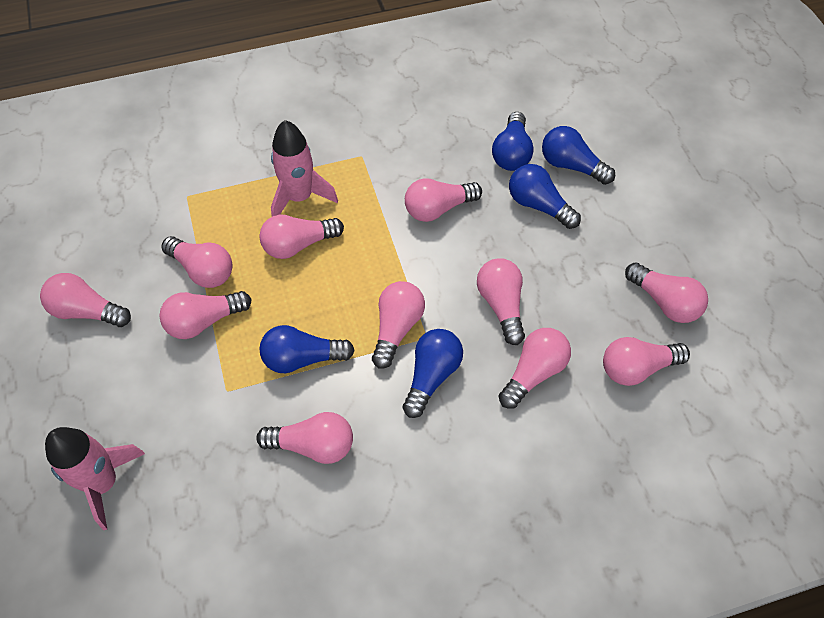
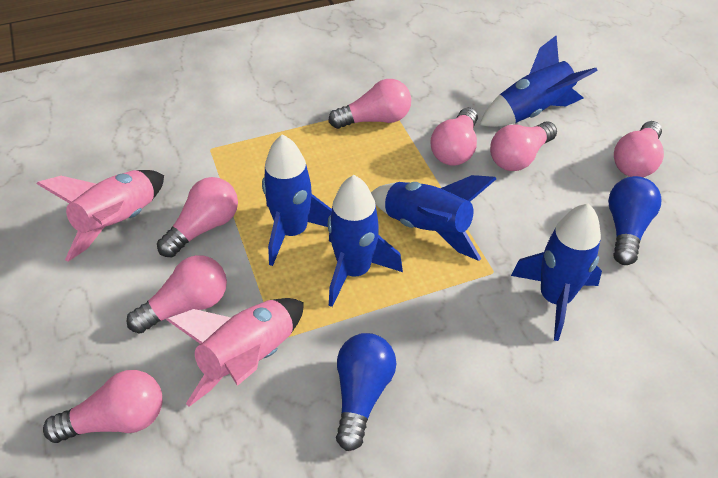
blue light bulb: 5 -> 2
blue rocket: 0 -> 5
pink light bulb: 11 -> 7

